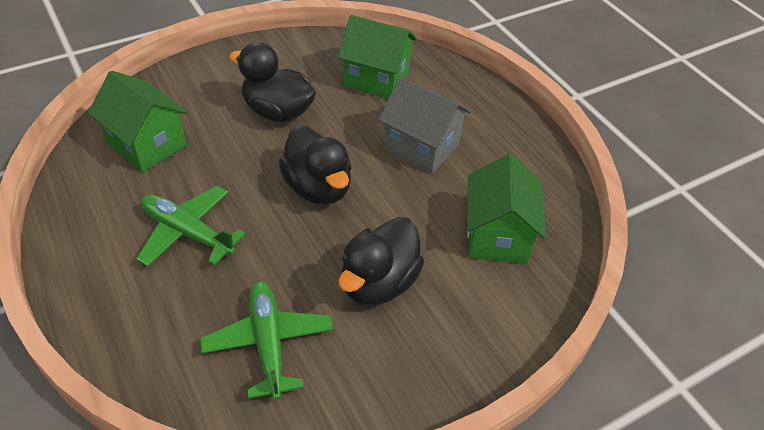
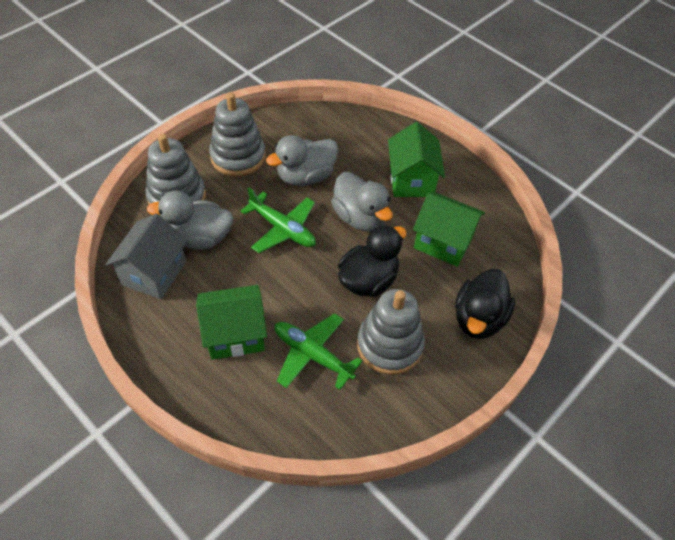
black duck: 3 -> 2
grey duck: 0 -> 3
grey stacking toy: 0 -> 3

